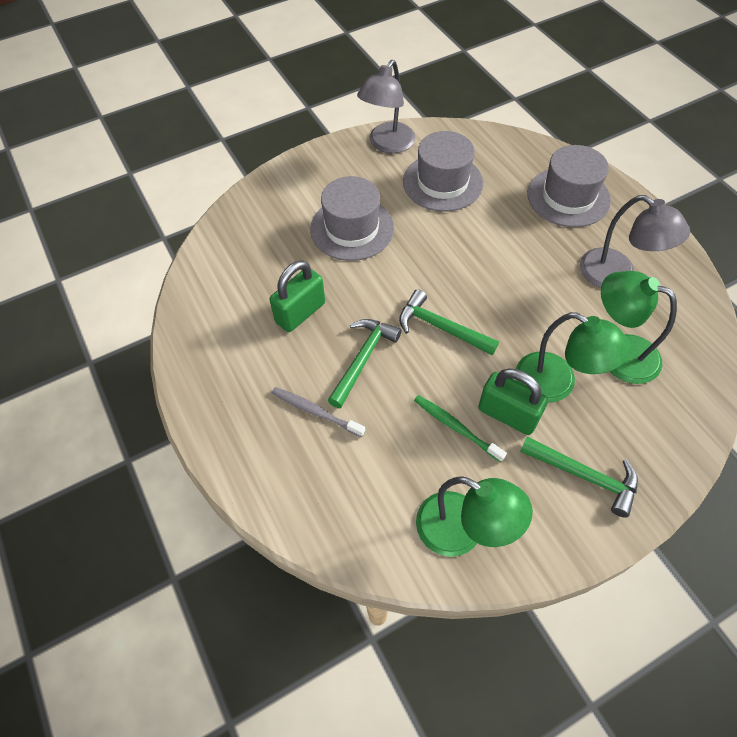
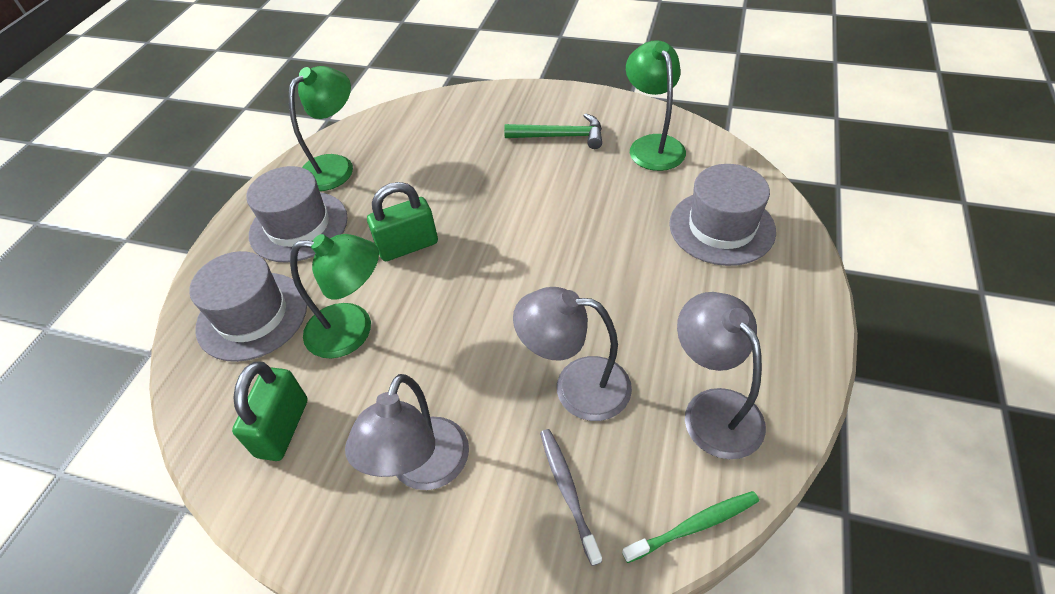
green hammer: 3 -> 1
grey lamp: 2 -> 3

